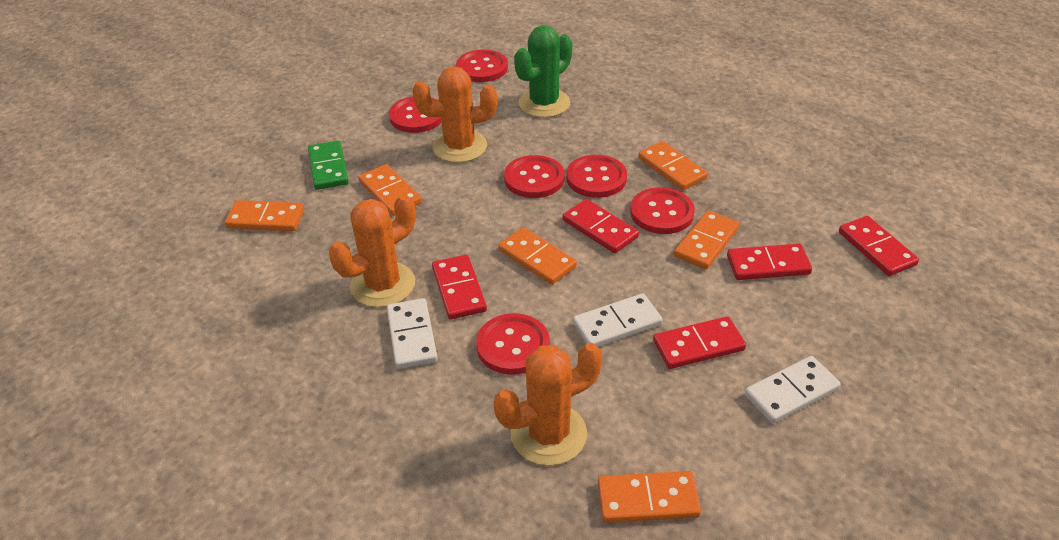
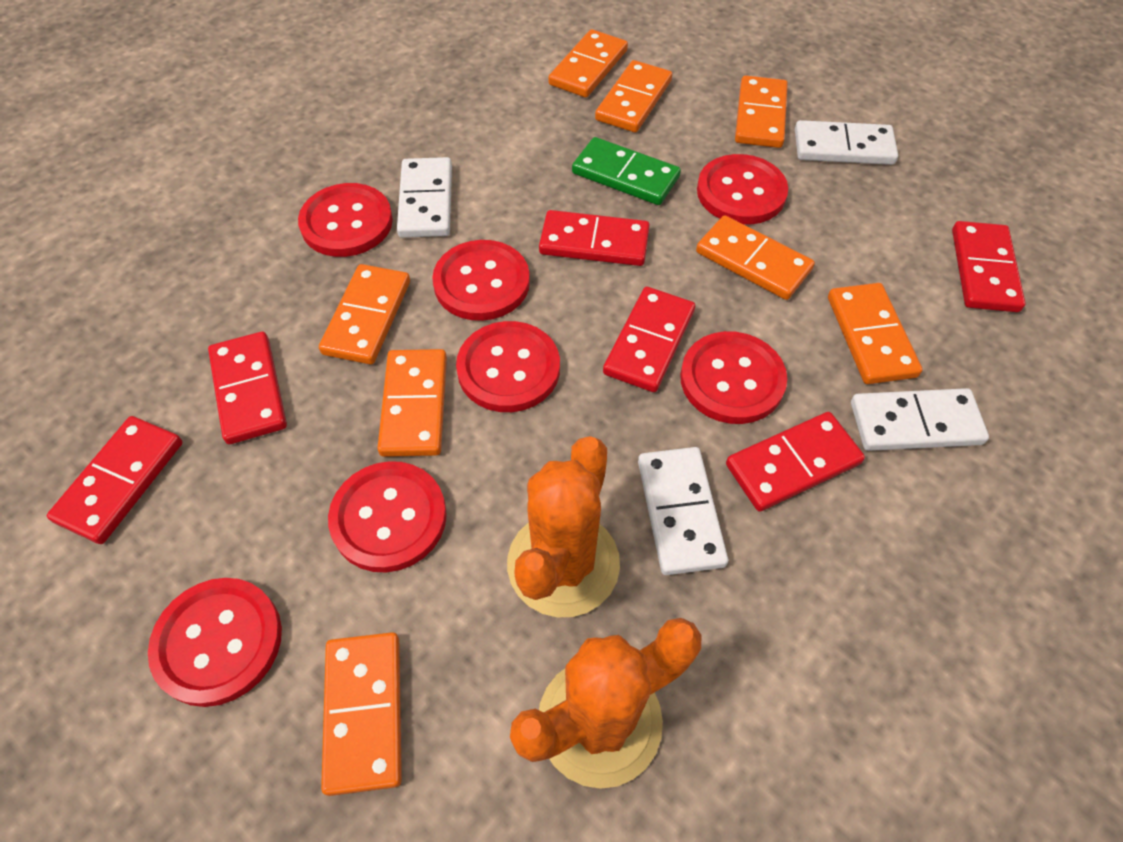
green cactus: 1 -> 0
orange cactus: 3 -> 2
orange domino: 6 -> 8
red button: 6 -> 7
red domino: 5 -> 6
white domino: 3 -> 4

